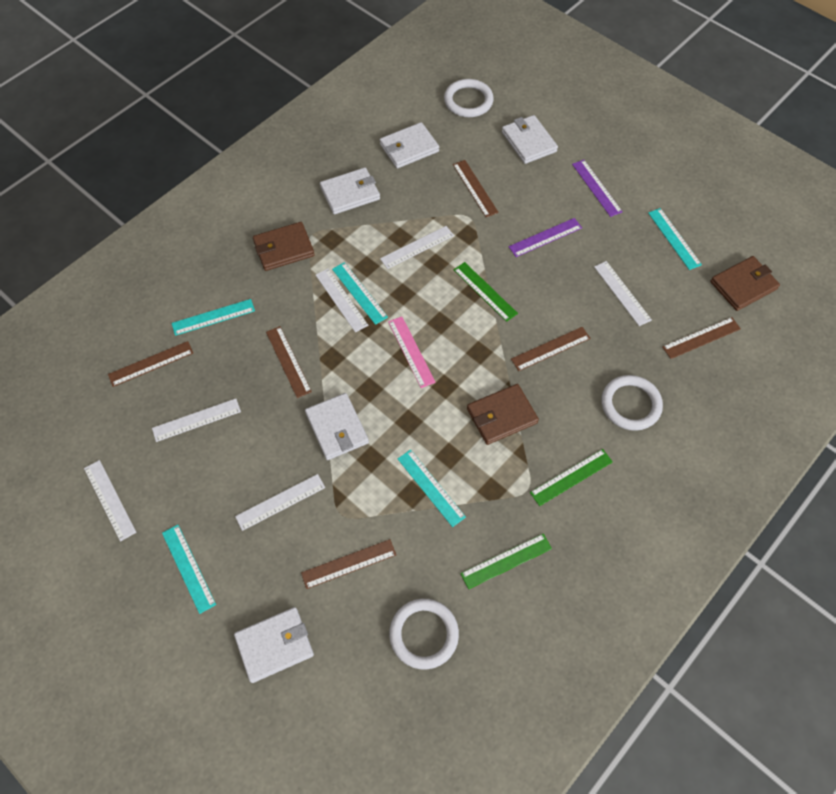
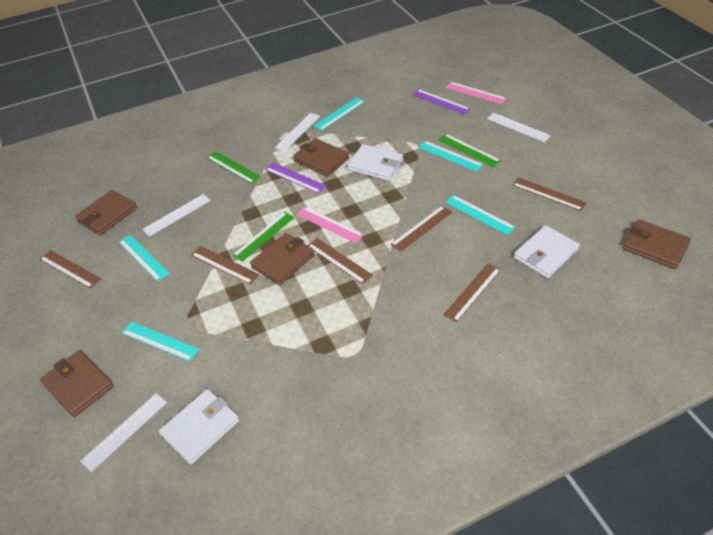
brown wallet: 3 -> 5
pink ruler: 1 -> 2
white ring: 3 -> 0
white ruler: 6 -> 4
white wallet: 5 -> 3

